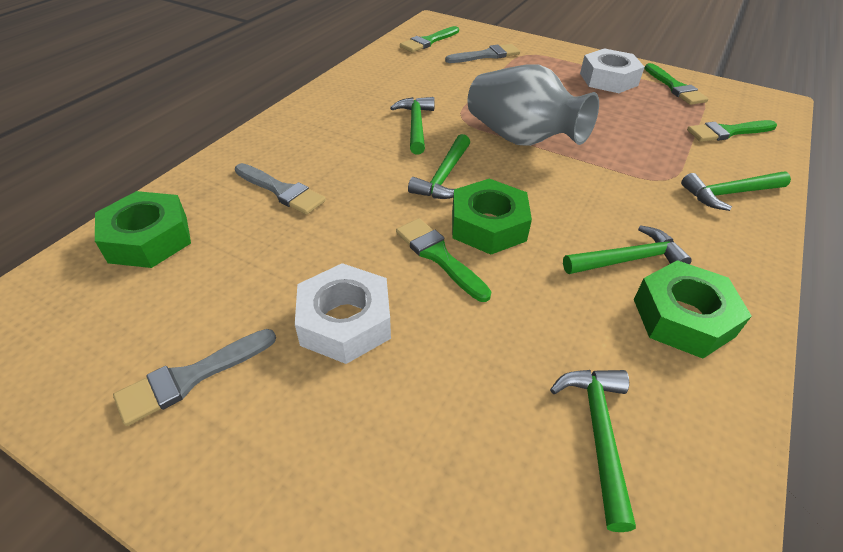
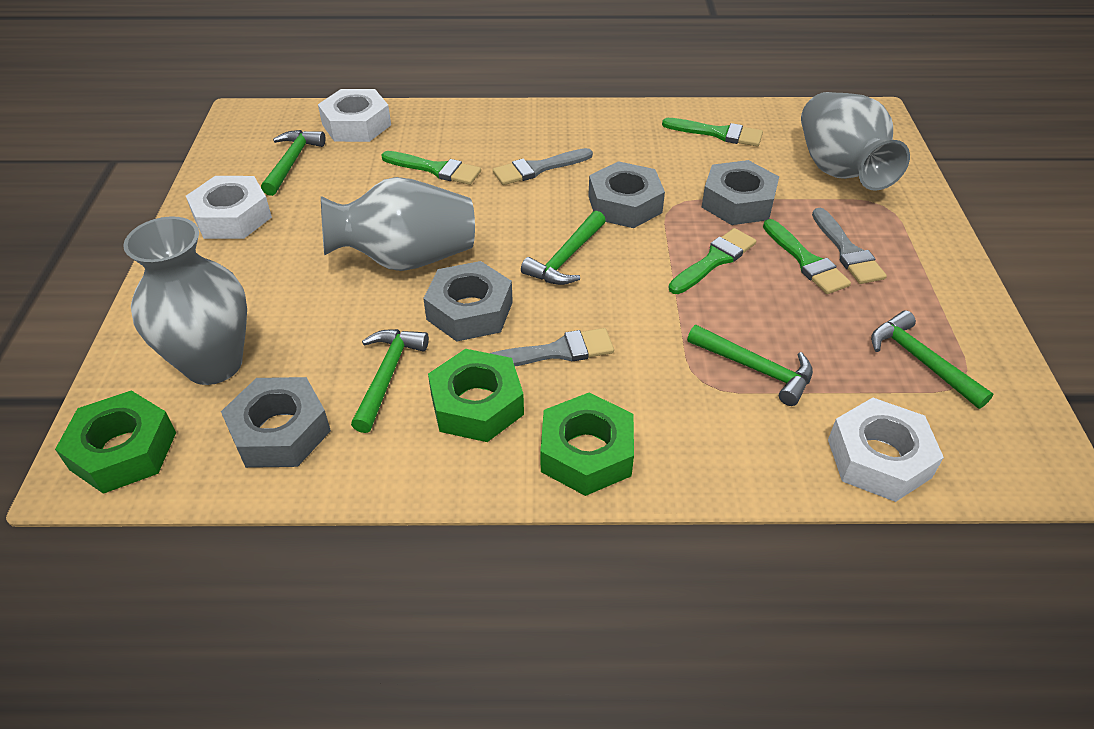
grey nut: 0 -> 4
grey vase: 1 -> 3
white nut: 2 -> 3

